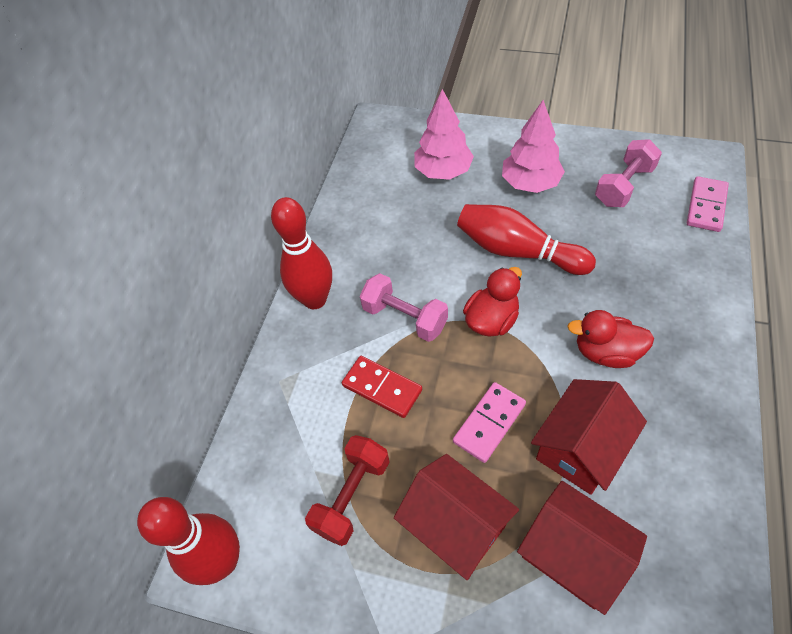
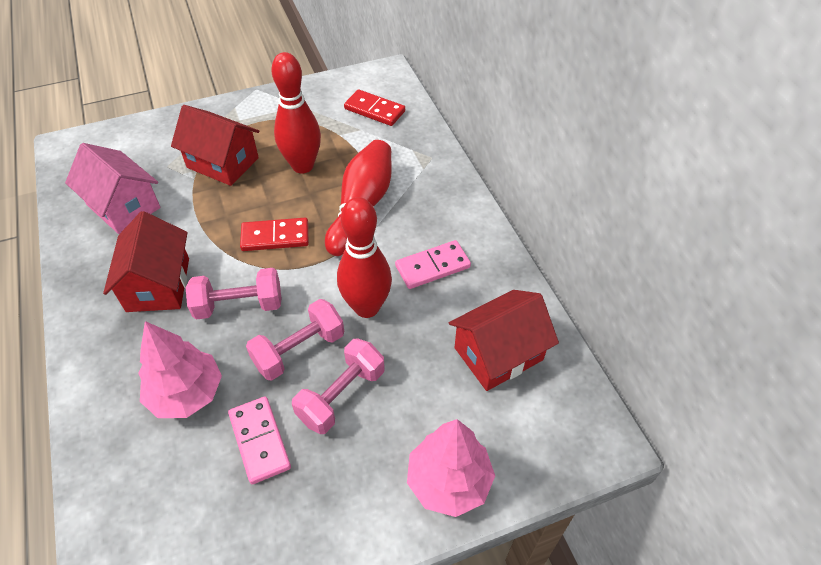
pink dumbbell: 2 -> 3
pink house: 0 -> 1
red domino: 1 -> 2
red duck: 2 -> 0
red dumbbell: 1 -> 0

